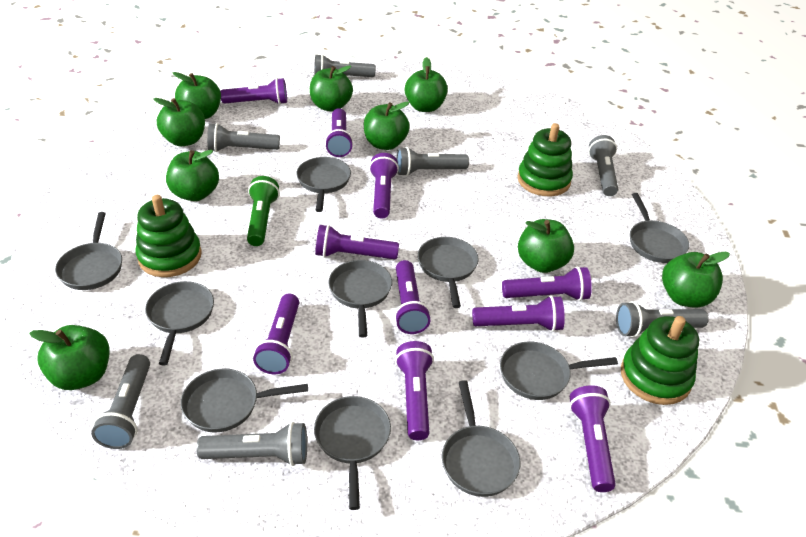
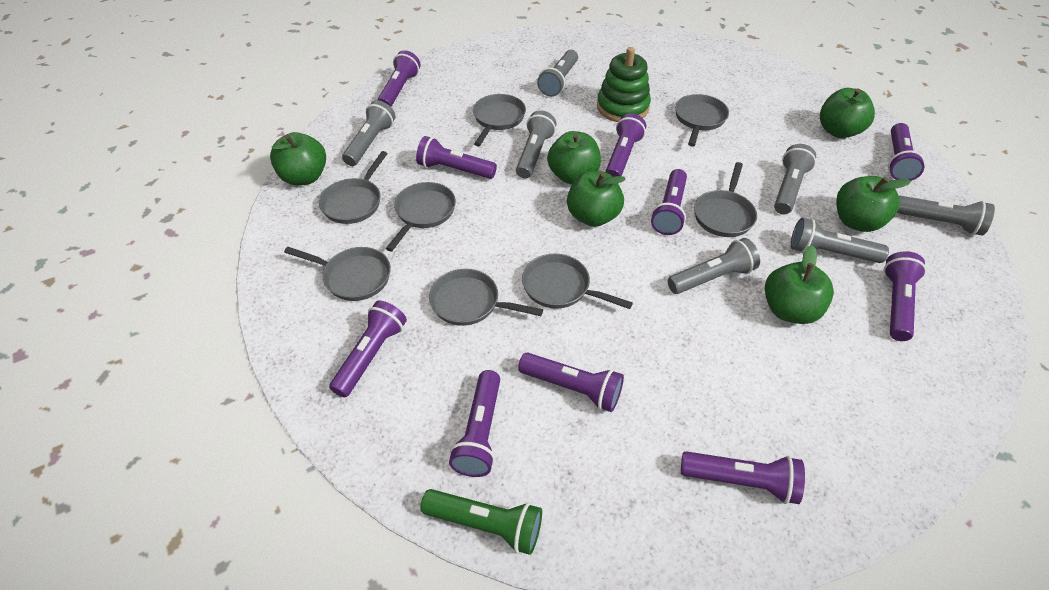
green apple: 9 -> 6
green stacking toy: 3 -> 1
grey pan: 10 -> 8

